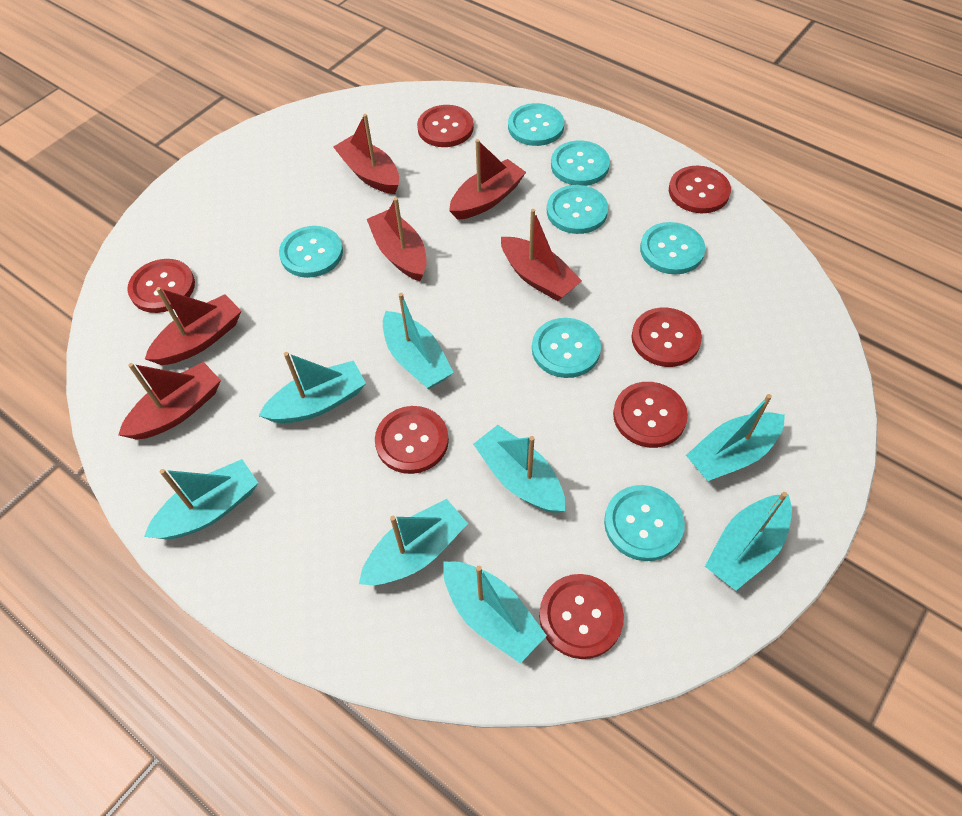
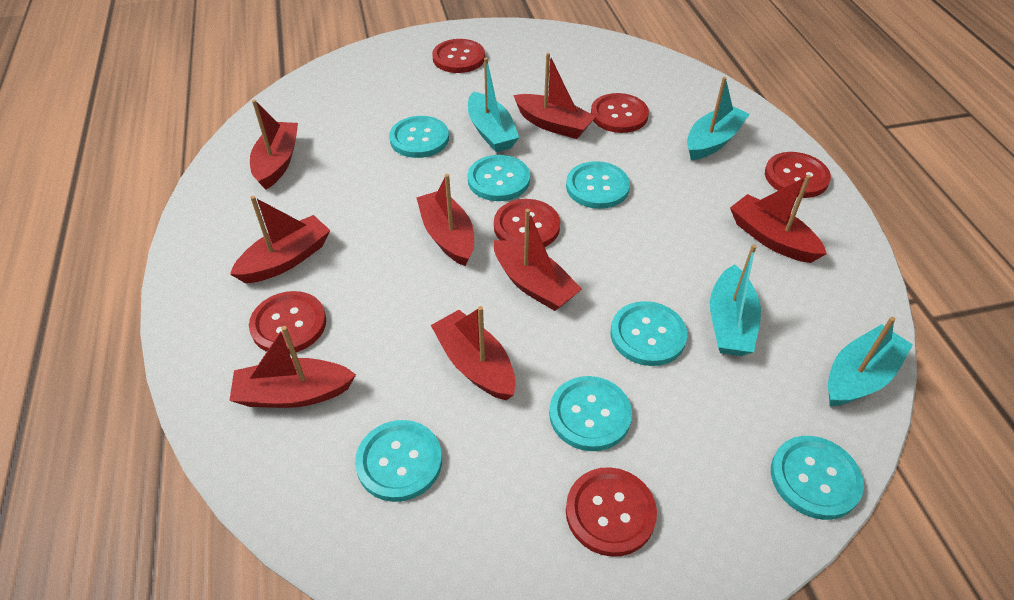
red boat: 6 -> 8
red button: 7 -> 6
turquoise boat: 8 -> 4

